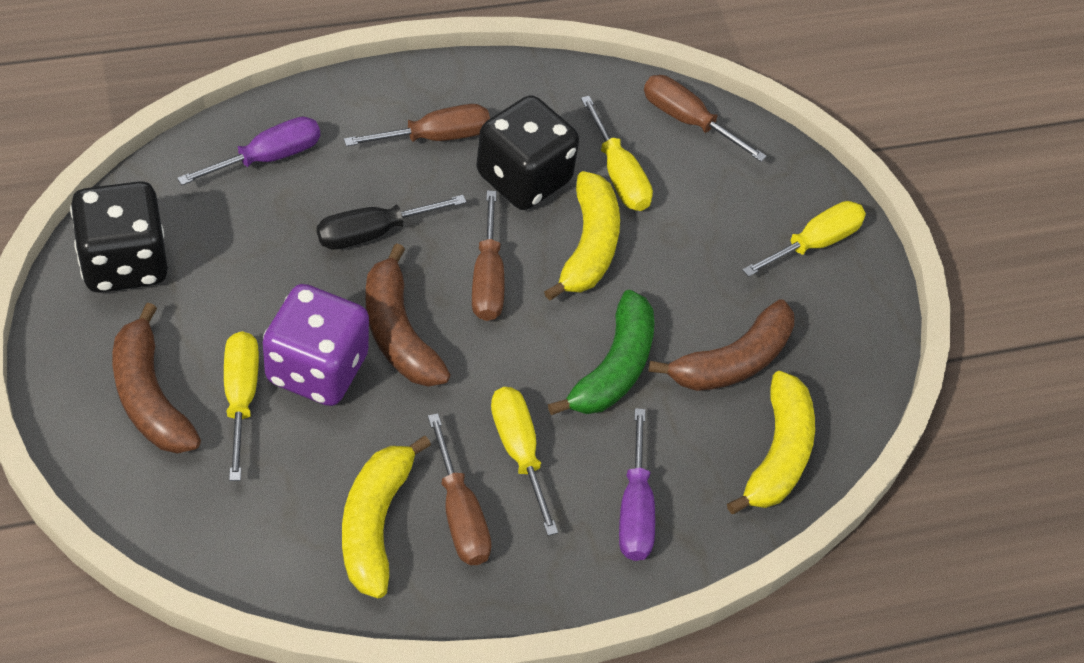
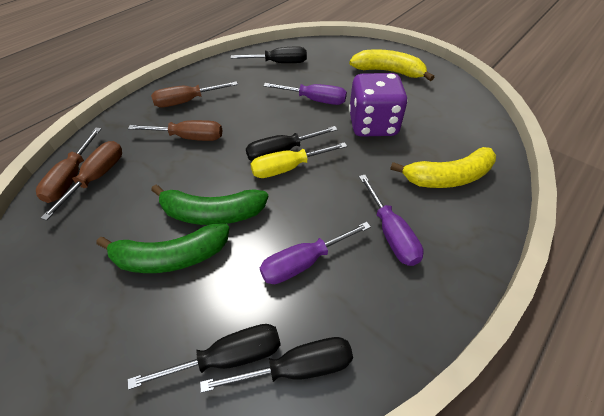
black dice: 2 -> 0
black screwdriver: 1 -> 4
brown banana: 3 -> 0
green banana: 1 -> 2
purple screwdriver: 2 -> 3
yellow banana: 3 -> 2
yellow screwdriver: 4 -> 1

